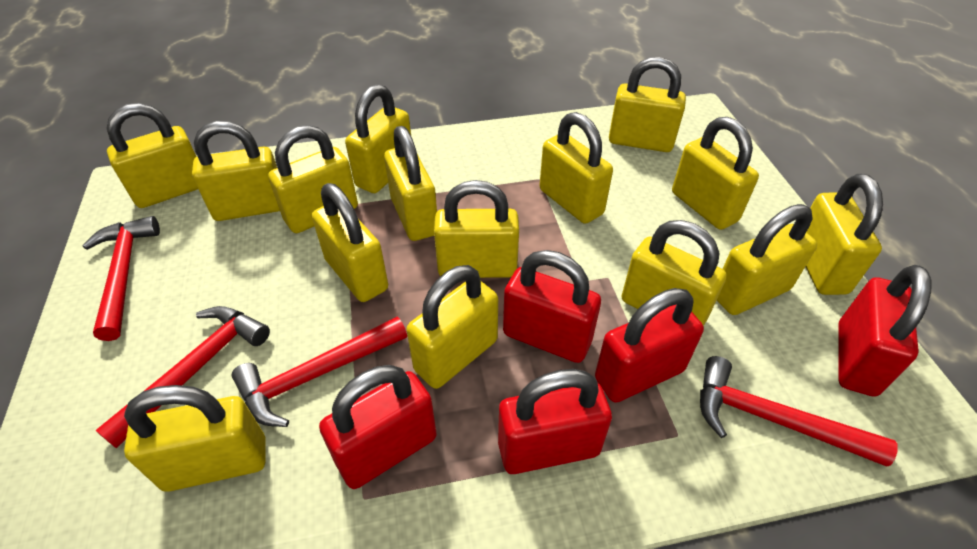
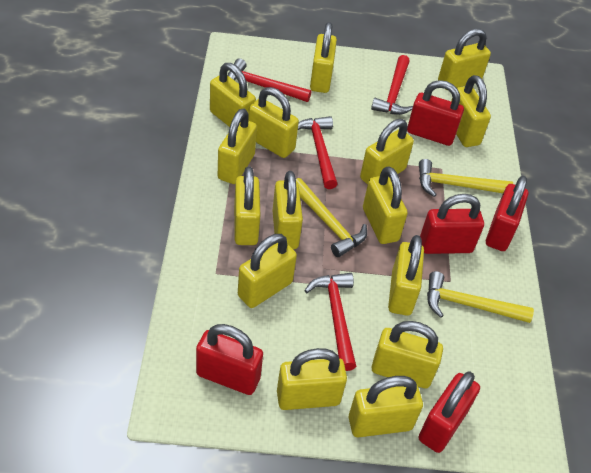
yellow hammer: 0 -> 3

